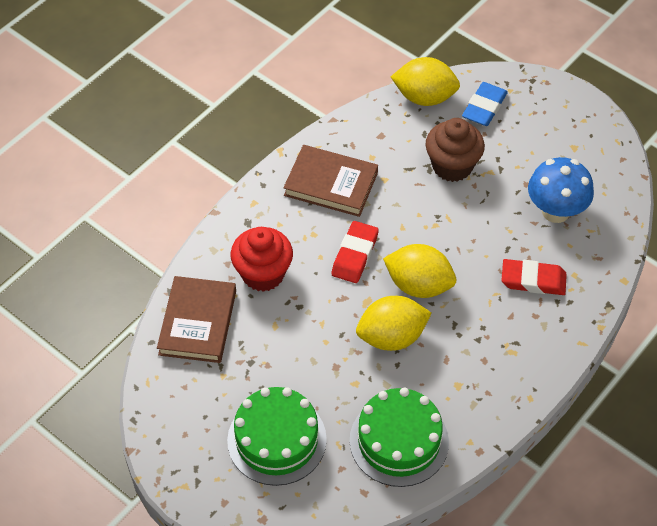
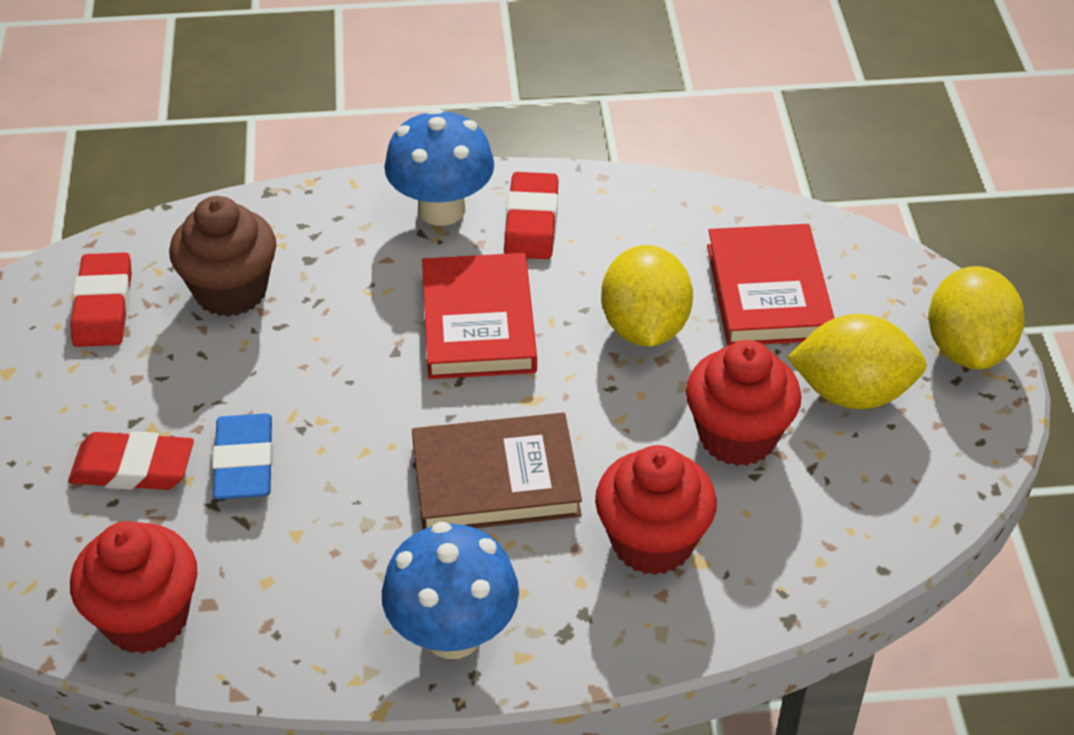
blue mushroom: 1 -> 2
brown book: 2 -> 1
green cake: 2 -> 0
red book: 0 -> 2
red cupcake: 1 -> 3
red eraser: 2 -> 3

